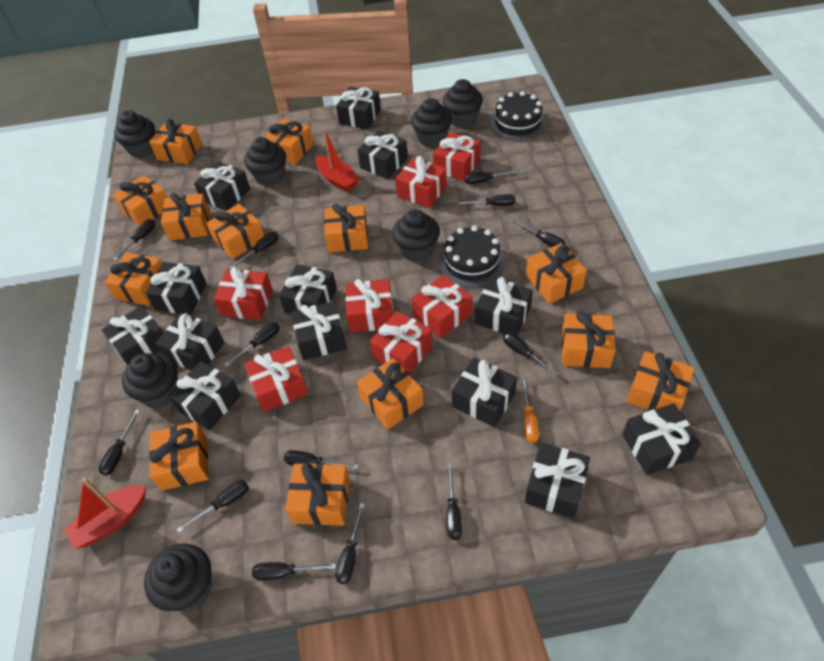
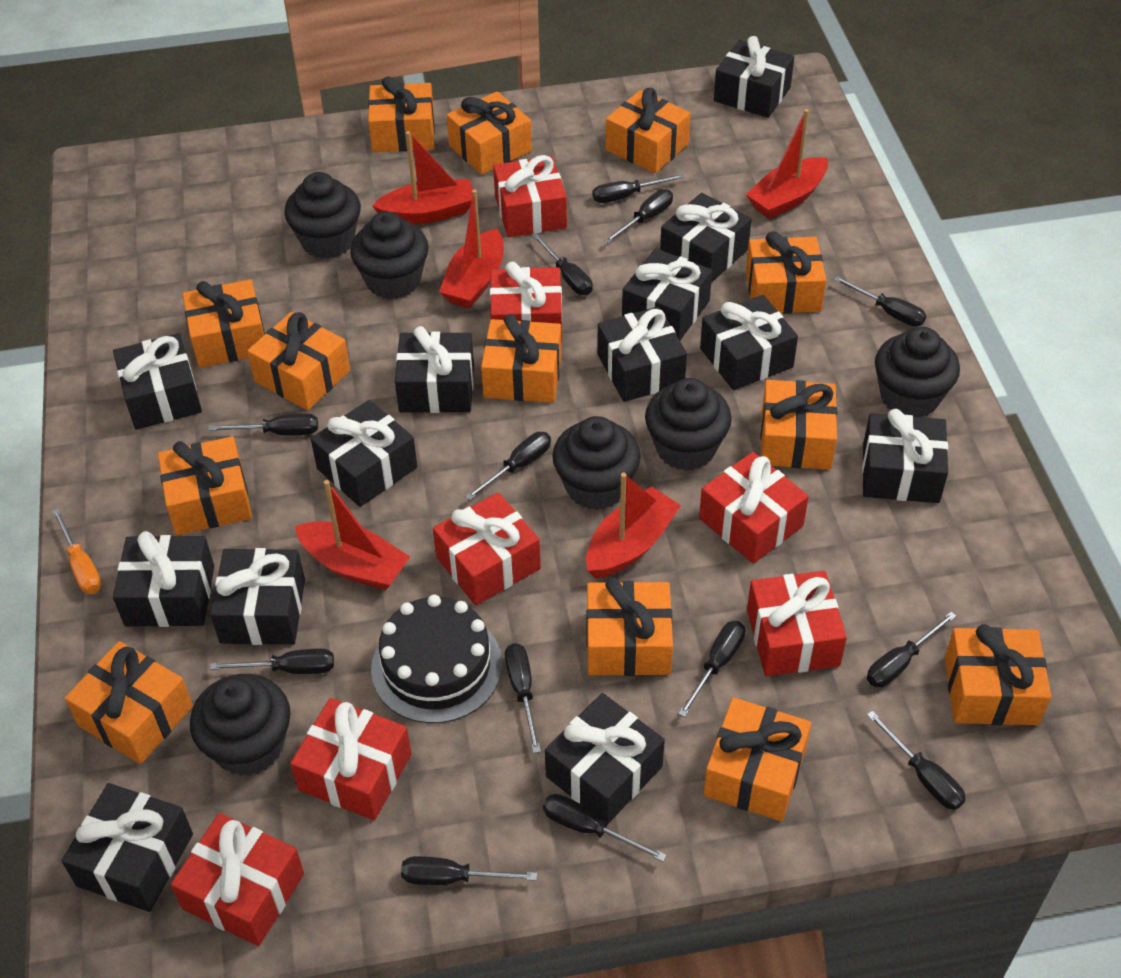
black cake: 2 -> 1
black cupcake: 7 -> 6
red boat: 2 -> 5

